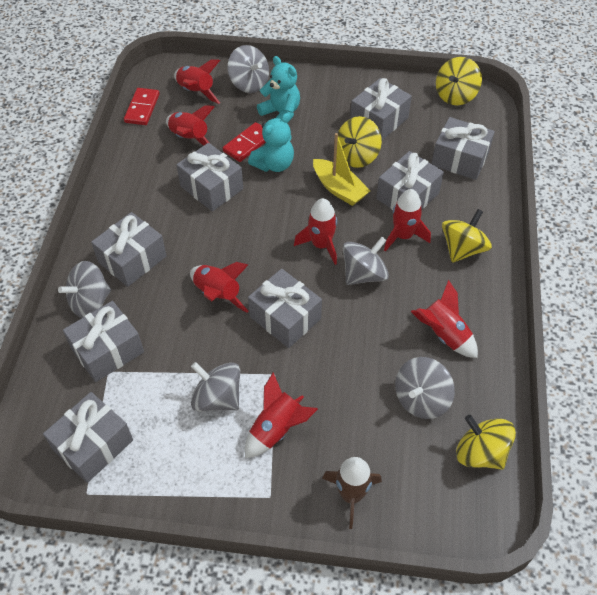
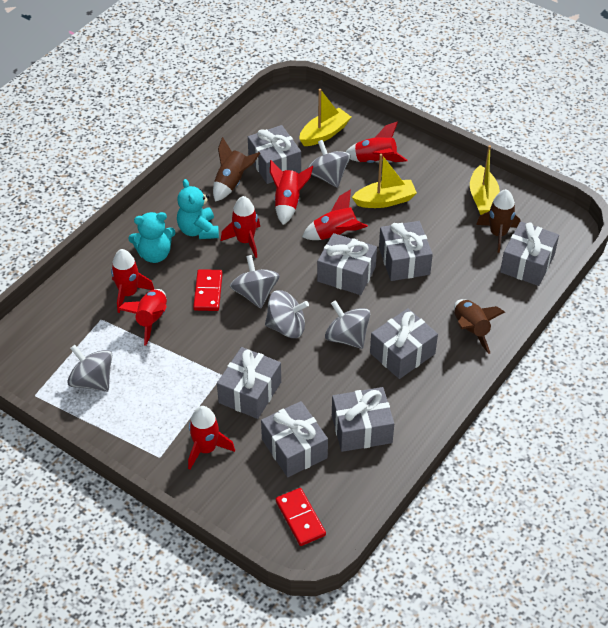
brown rocket: 1 -> 3
yellow boat: 1 -> 3
yellow spinning top: 4 -> 0

